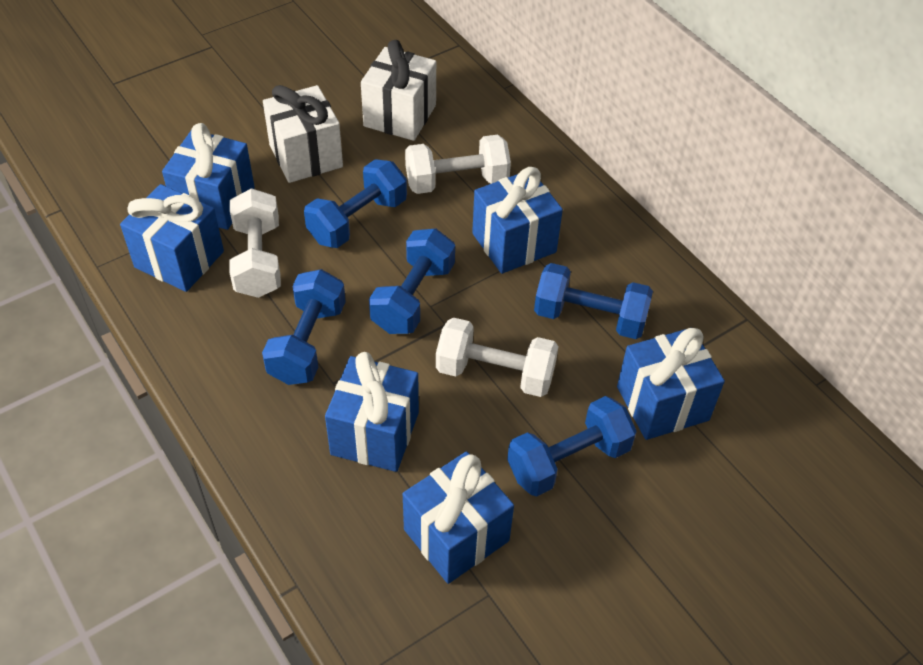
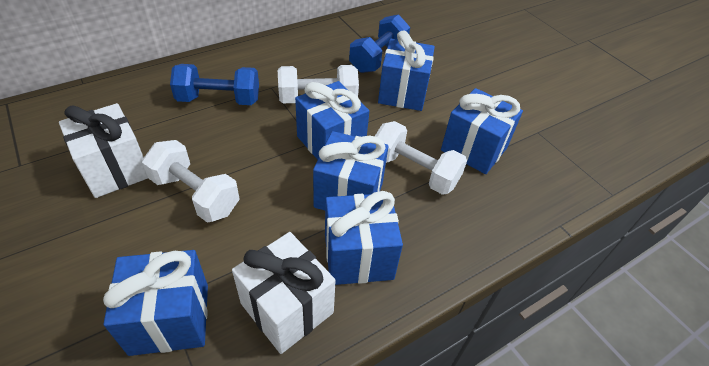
blue dumbbell: 5 -> 2

